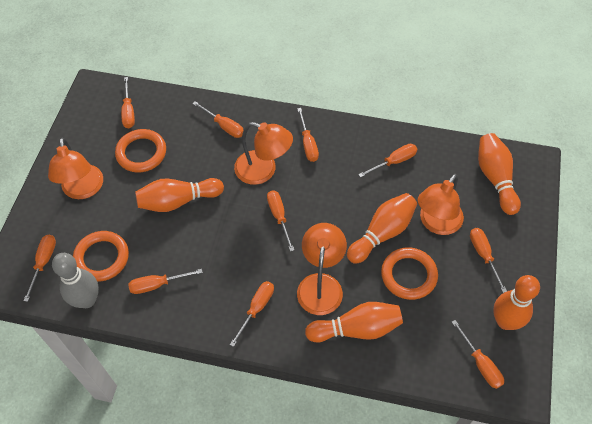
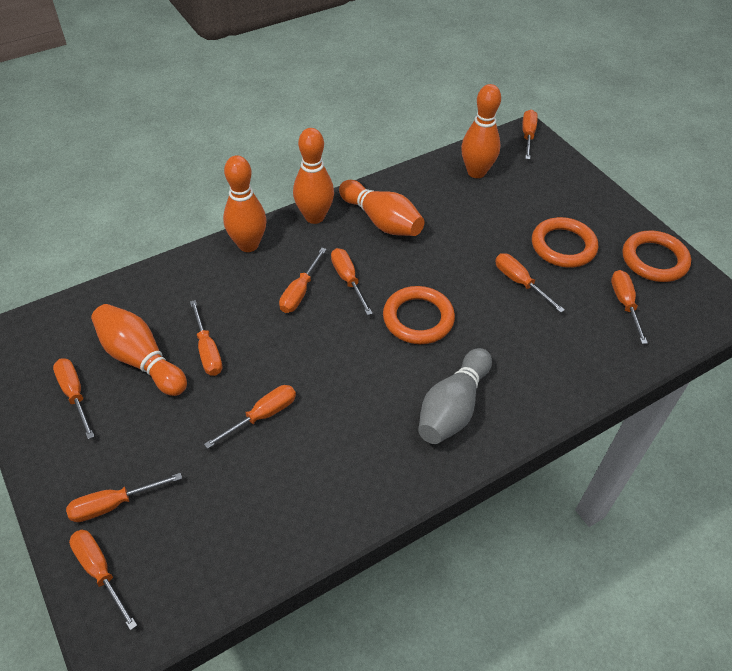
orange lamp: 4 -> 0

